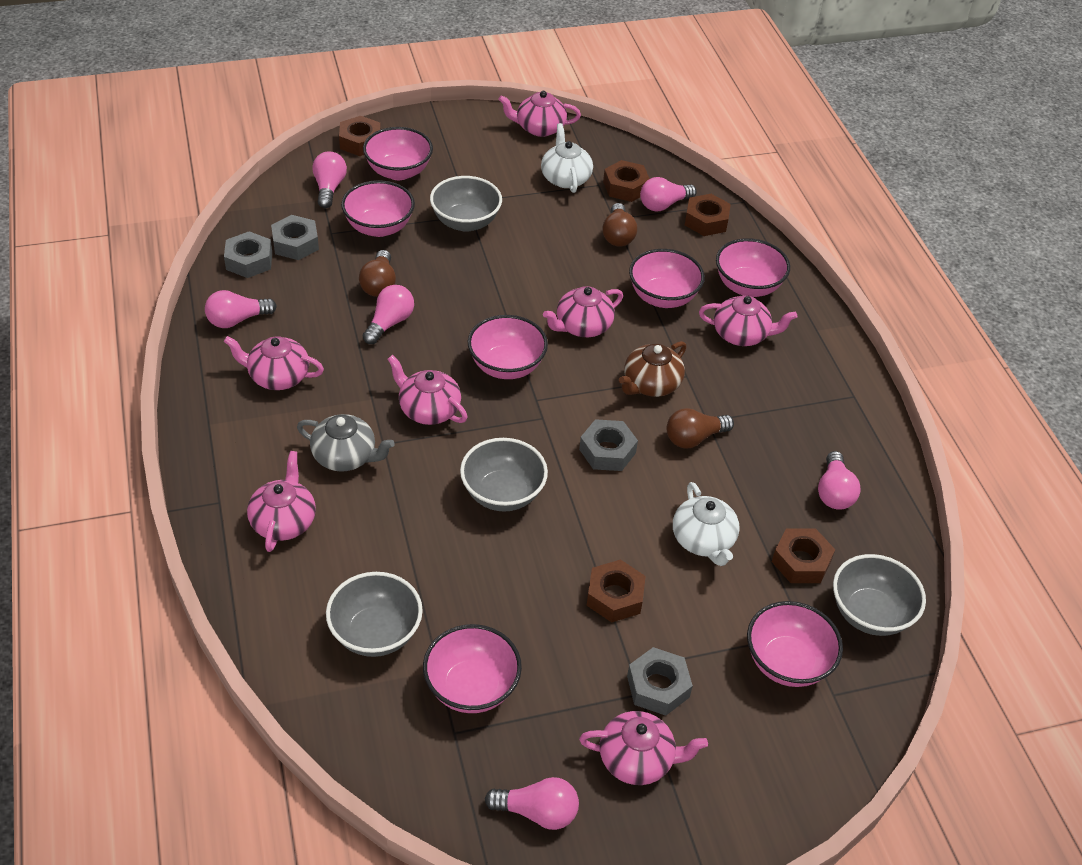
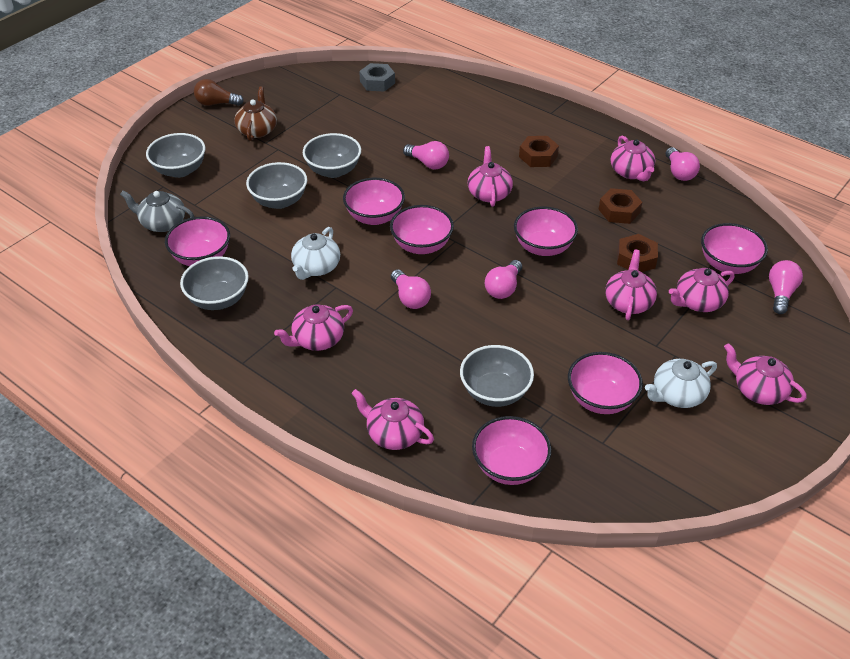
brown light bulb: 3 -> 1
brown nut: 5 -> 3
grey bowl: 4 -> 5
grey nut: 4 -> 1
pink light bulb: 6 -> 5

